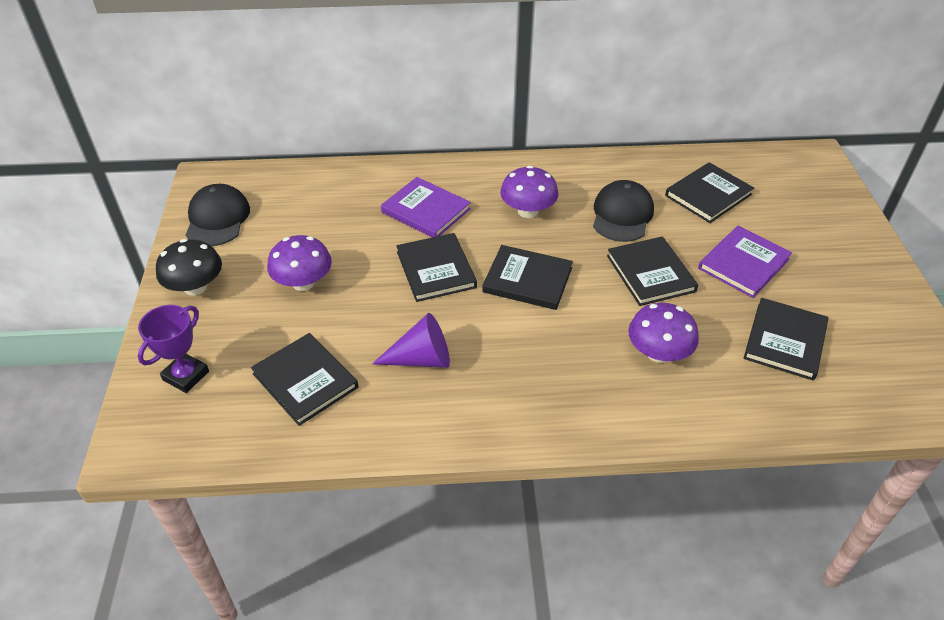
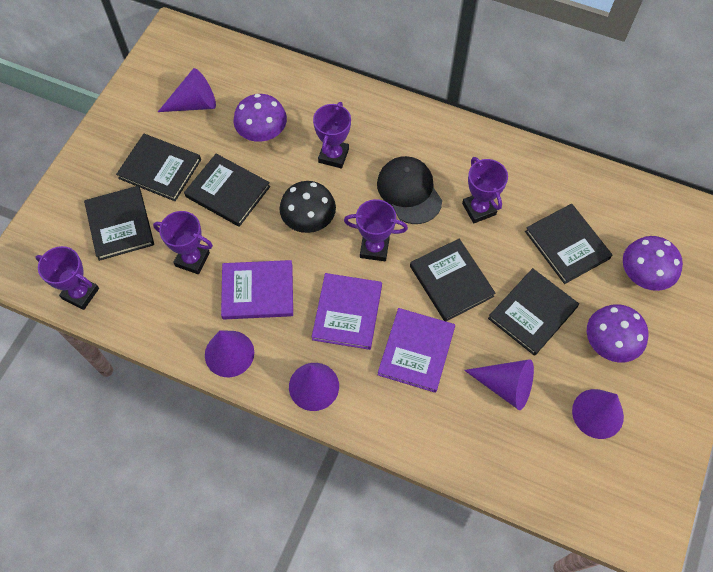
black cap: 2 -> 1
purple book: 2 -> 3
purple cone: 1 -> 5
purple trophy: 1 -> 5

